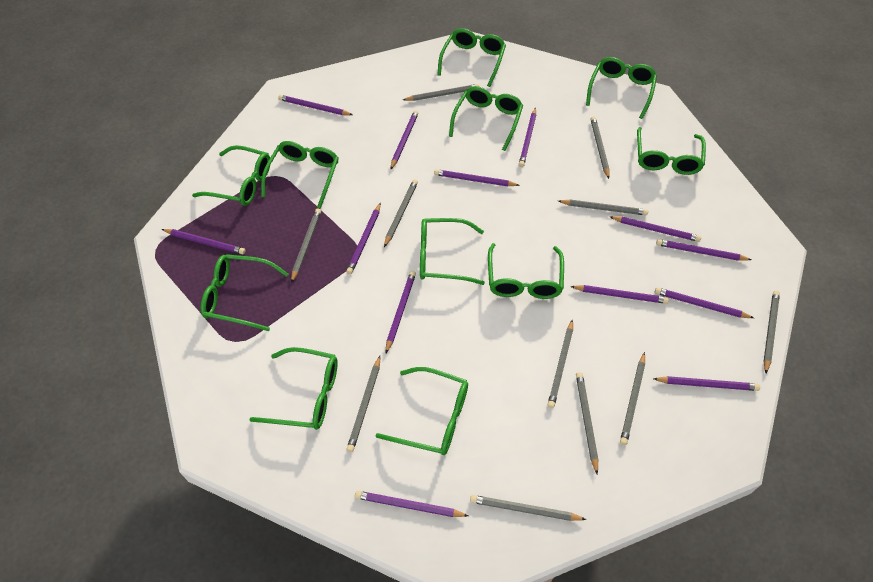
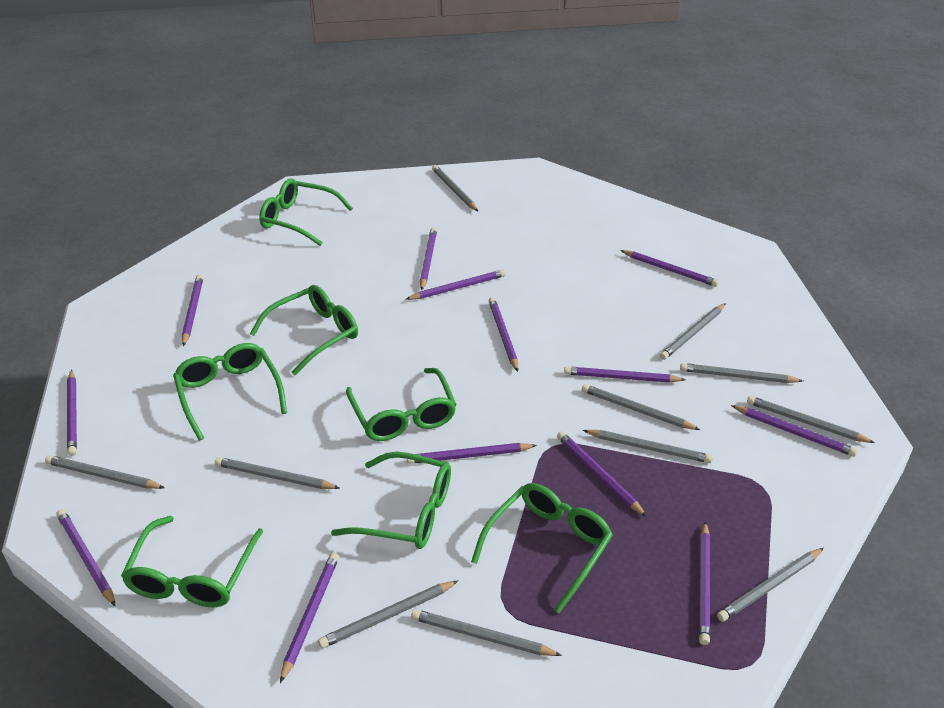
green glasses: 11 -> 7

